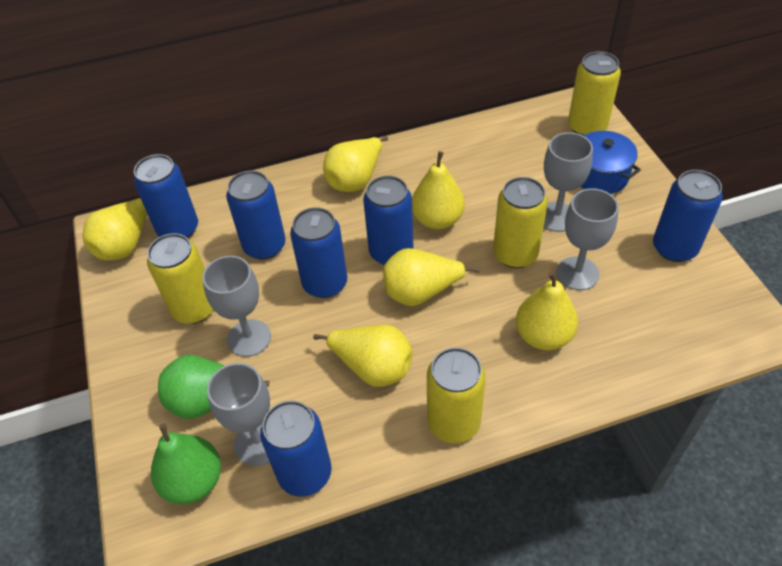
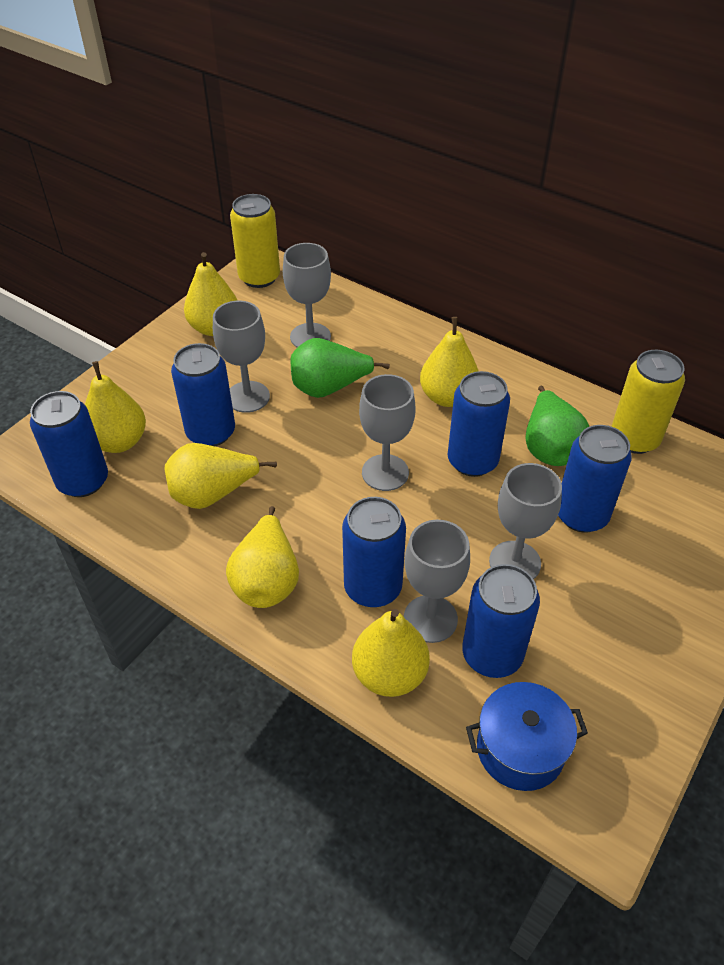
grey goblet: 4 -> 5
yellow can: 4 -> 2

